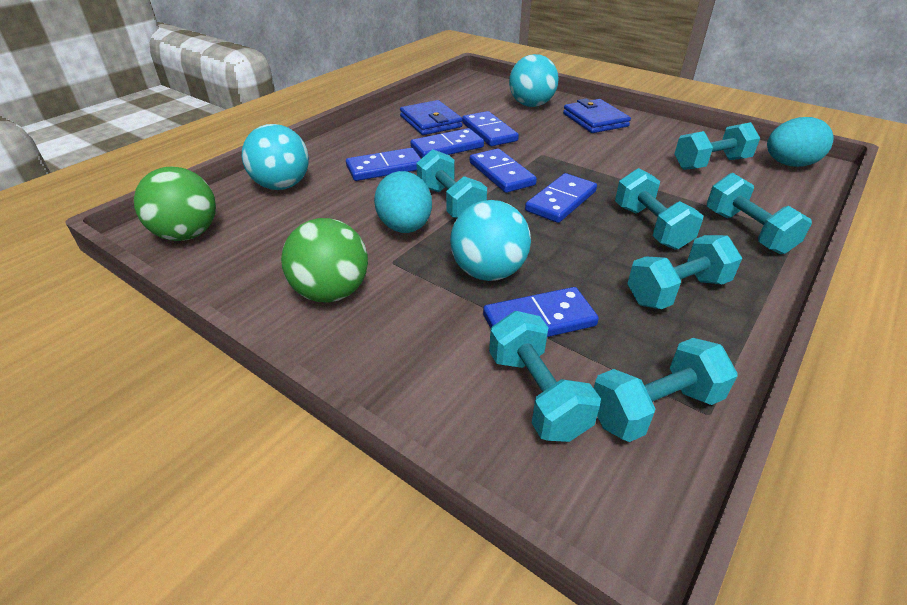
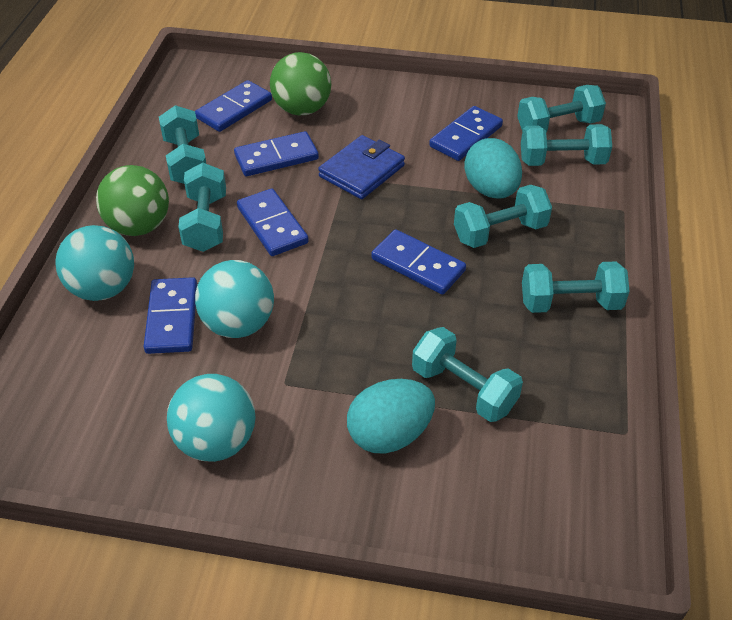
blue wallet: 2 -> 1

